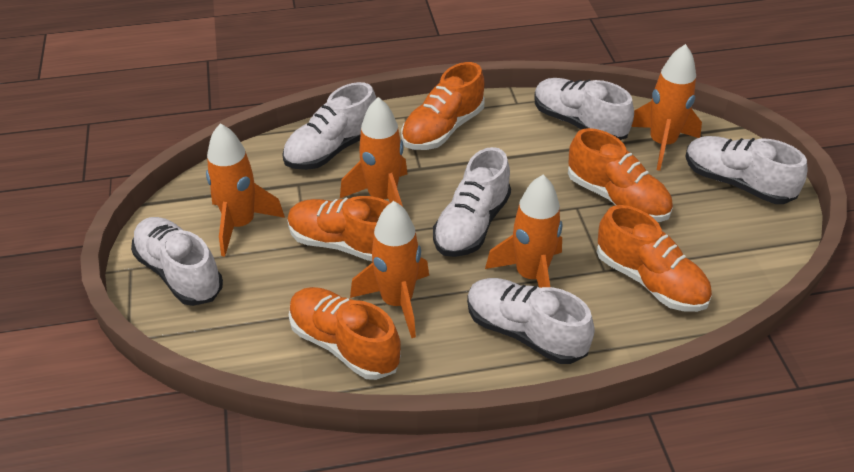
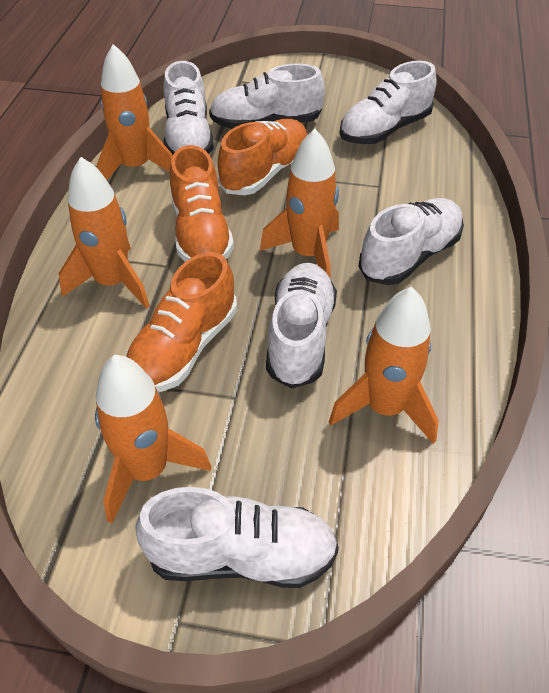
orange shoe: 5 -> 3

